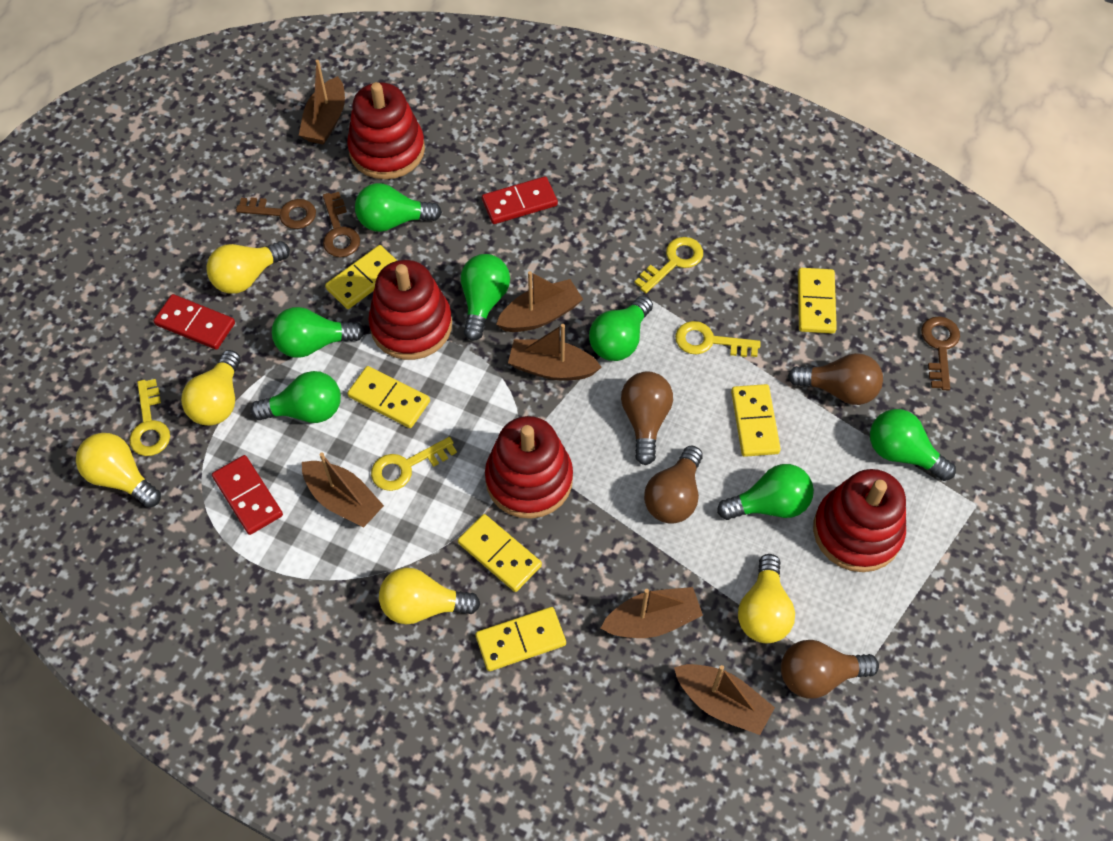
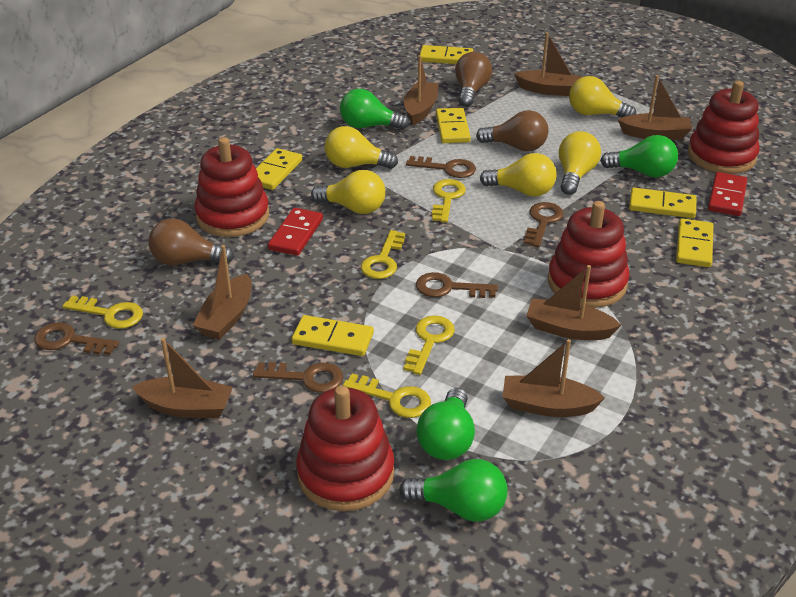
brown boat: 6 -> 7
brown key: 3 -> 5
brown light bulb: 4 -> 3
green light bulb: 7 -> 4
red domino: 3 -> 2
yellow key: 4 -> 5

